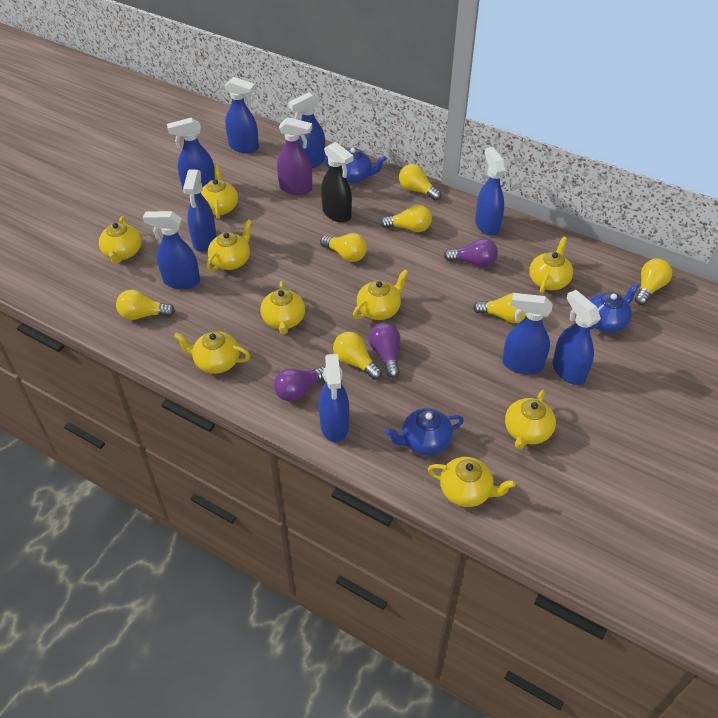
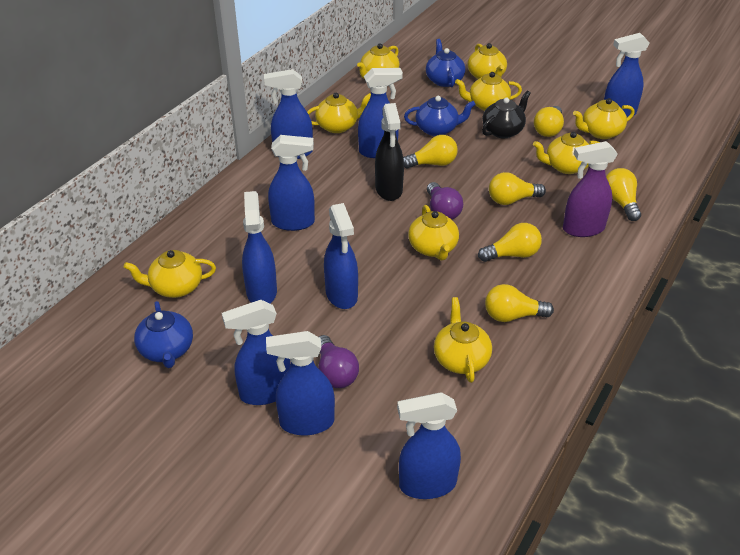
black teapot: 0 -> 1
purple light bulb: 3 -> 2
yellow light bulb: 7 -> 6

